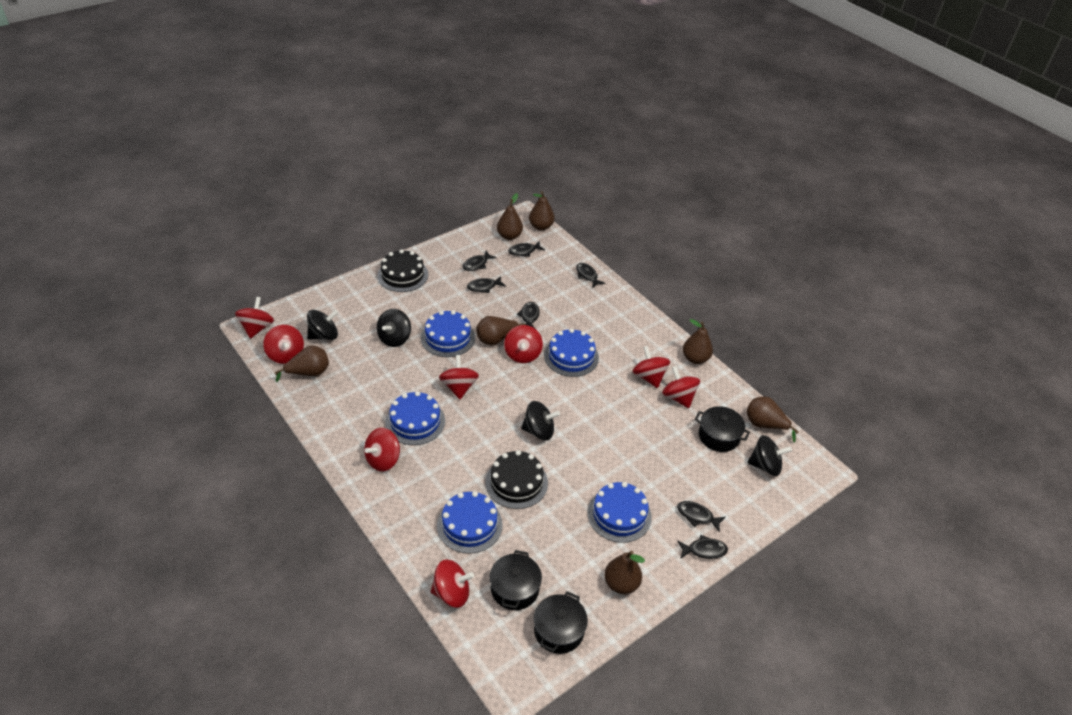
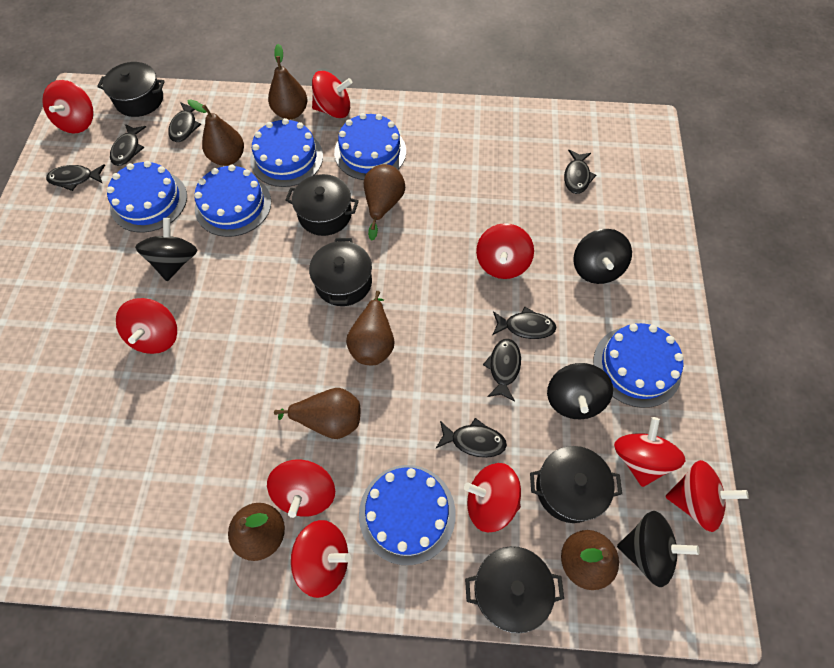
black cake: 2 -> 0
black pot: 3 -> 5
blue cake: 5 -> 6
red spinning top: 8 -> 9

